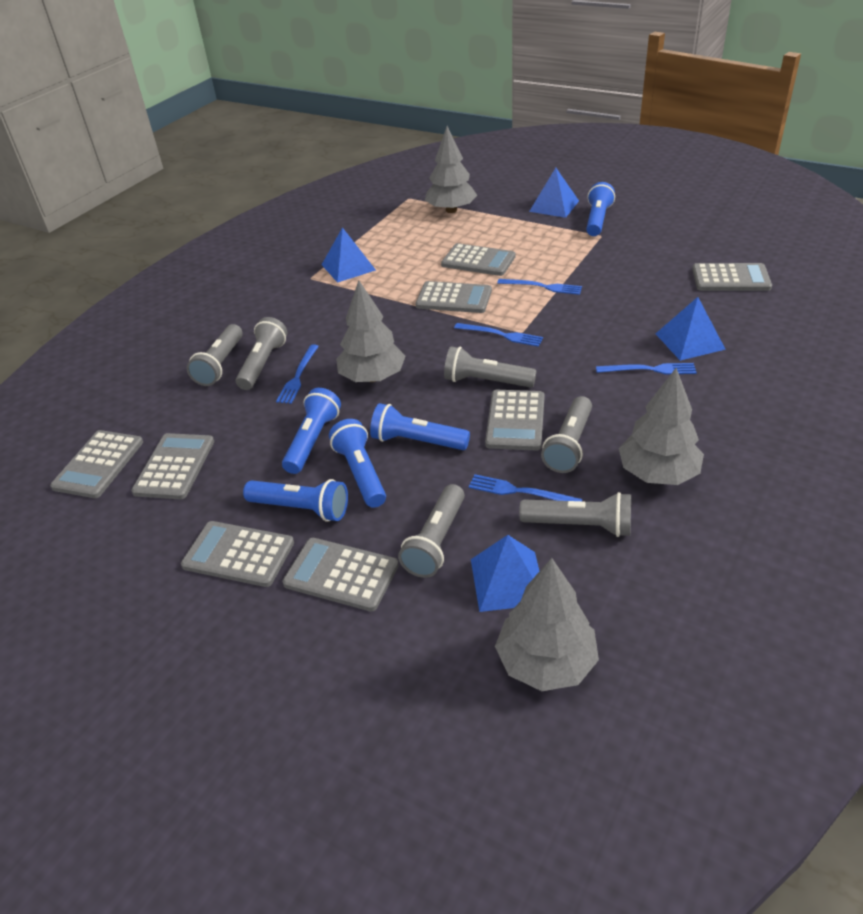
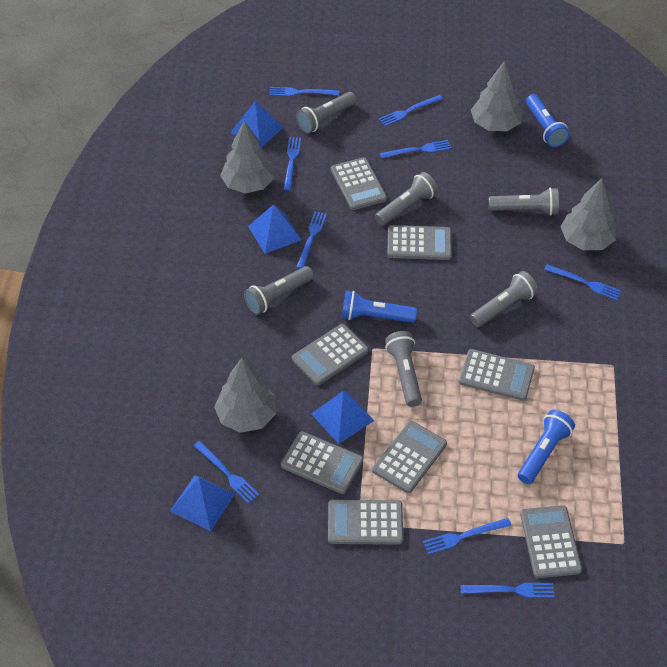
blue flashlight: 5 -> 3
blue fork: 5 -> 9

